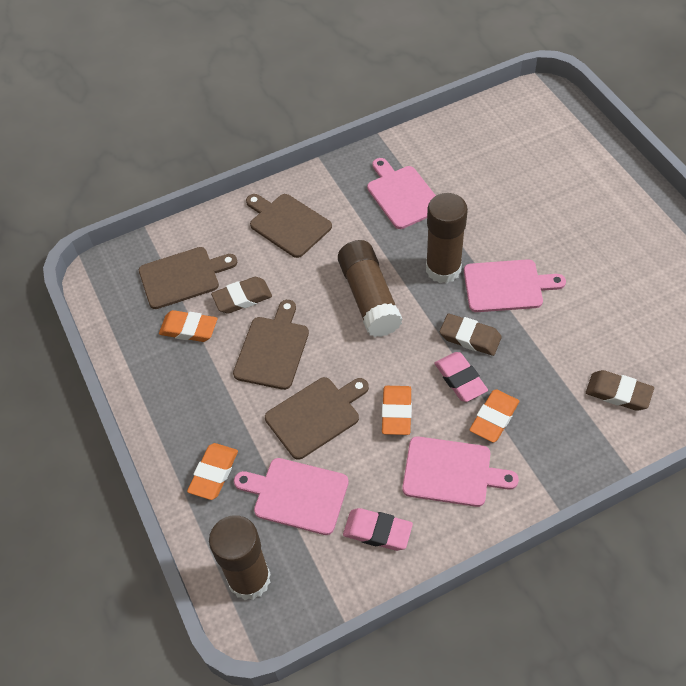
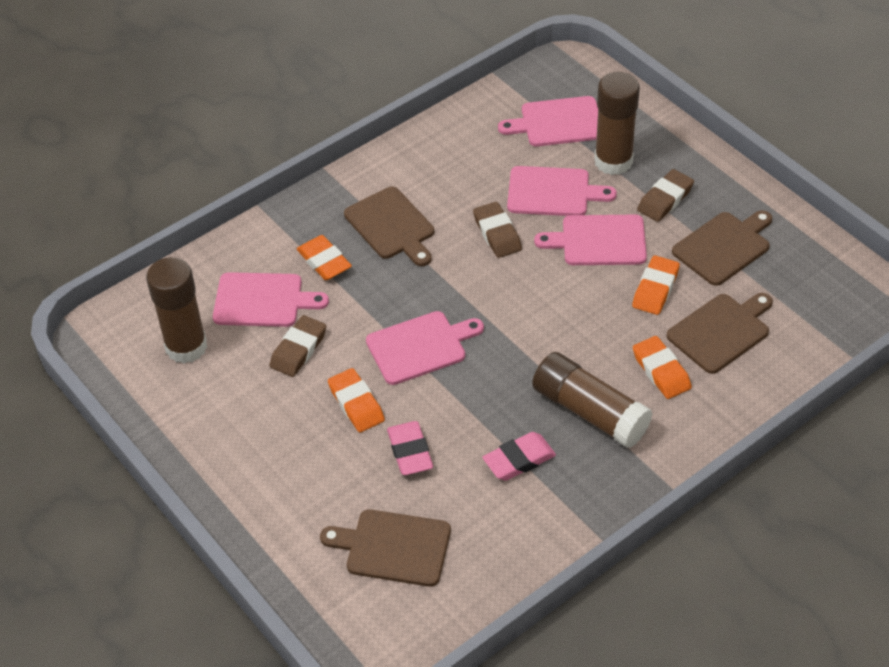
pink cutting board: 4 -> 5

